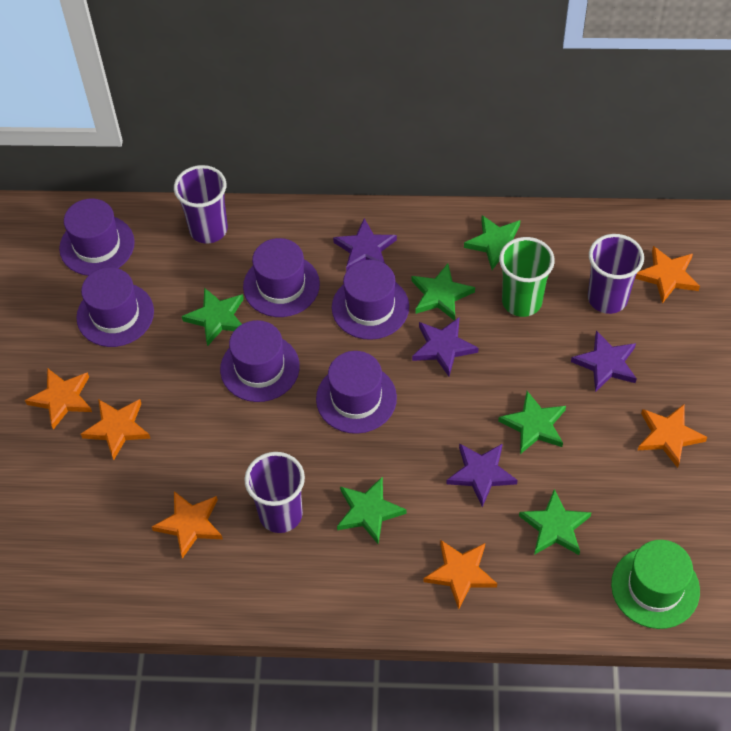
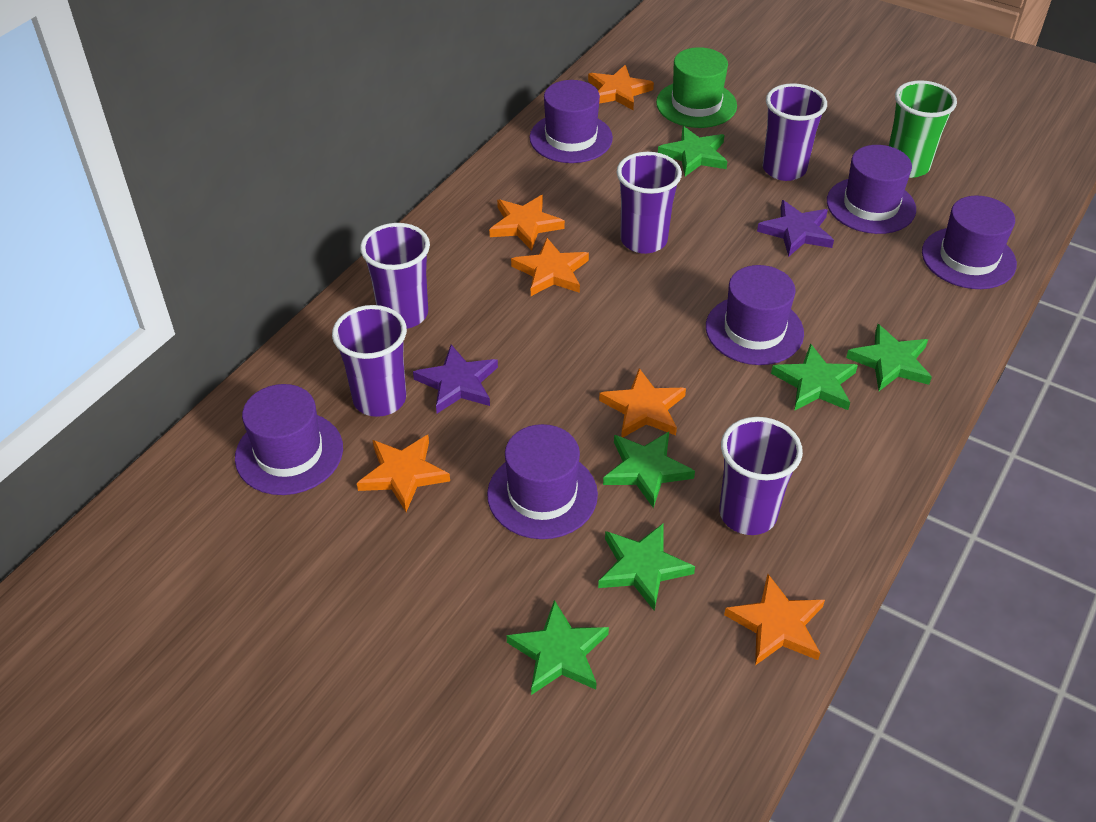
purple cup: 3 -> 5
purple star: 4 -> 2

